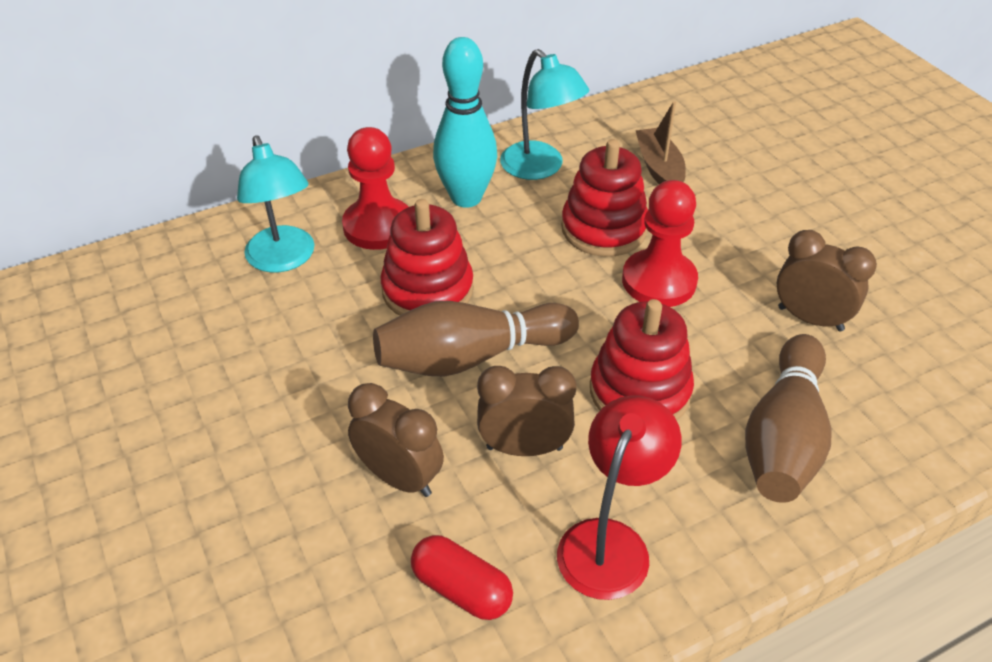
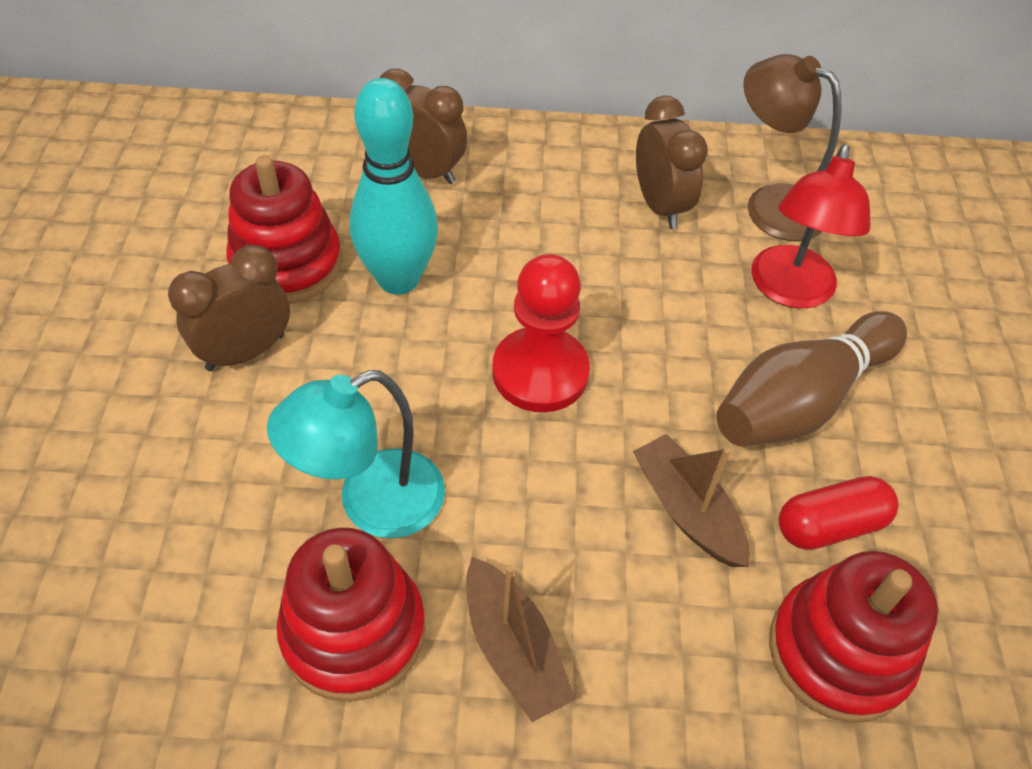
brown boat: 1 -> 2
brown bowling pin: 2 -> 1
brown lamp: 0 -> 1
red pawn: 2 -> 1
turquoise lamp: 2 -> 1

